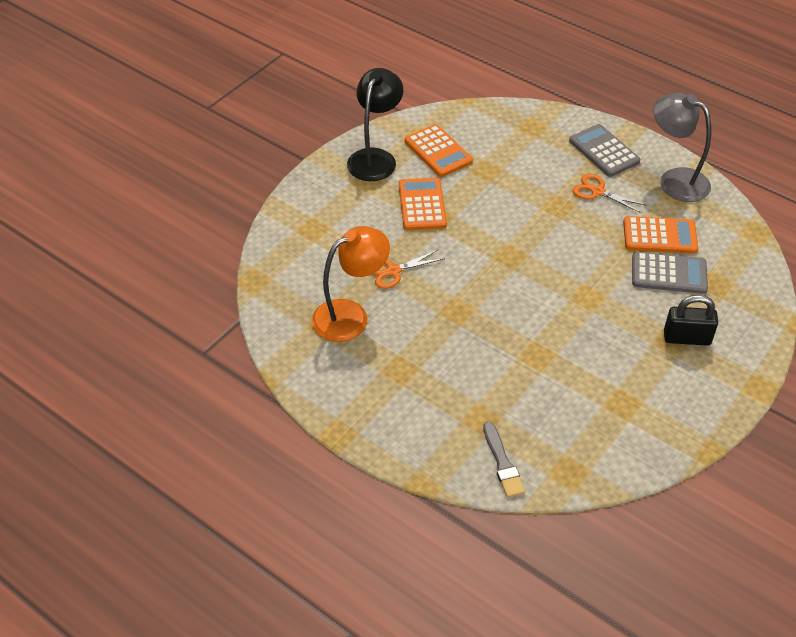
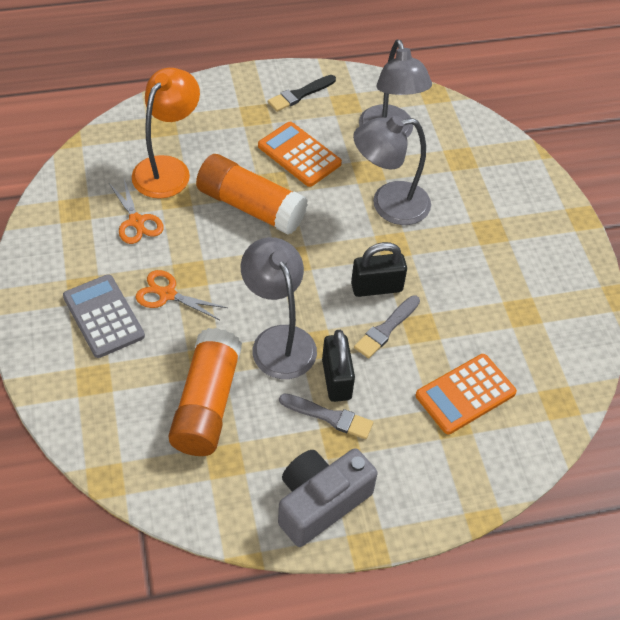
black brush: 0 -> 1
black lamp: 1 -> 0
black padlock: 1 -> 2
grey brush: 1 -> 2
grey calculator: 2 -> 1
grey camera: 0 -> 1
grey lamp: 1 -> 3
orange calculator: 3 -> 2
orange glue stick: 0 -> 2

